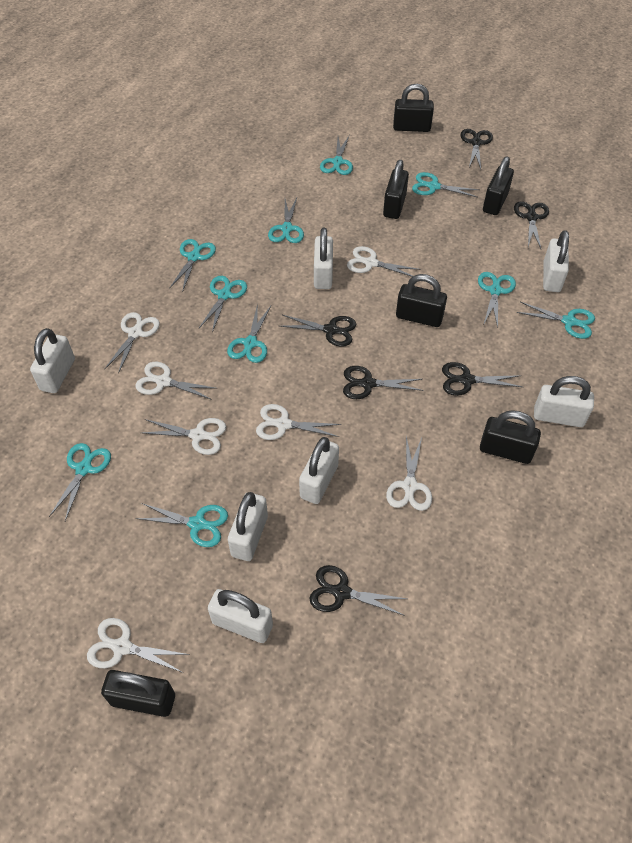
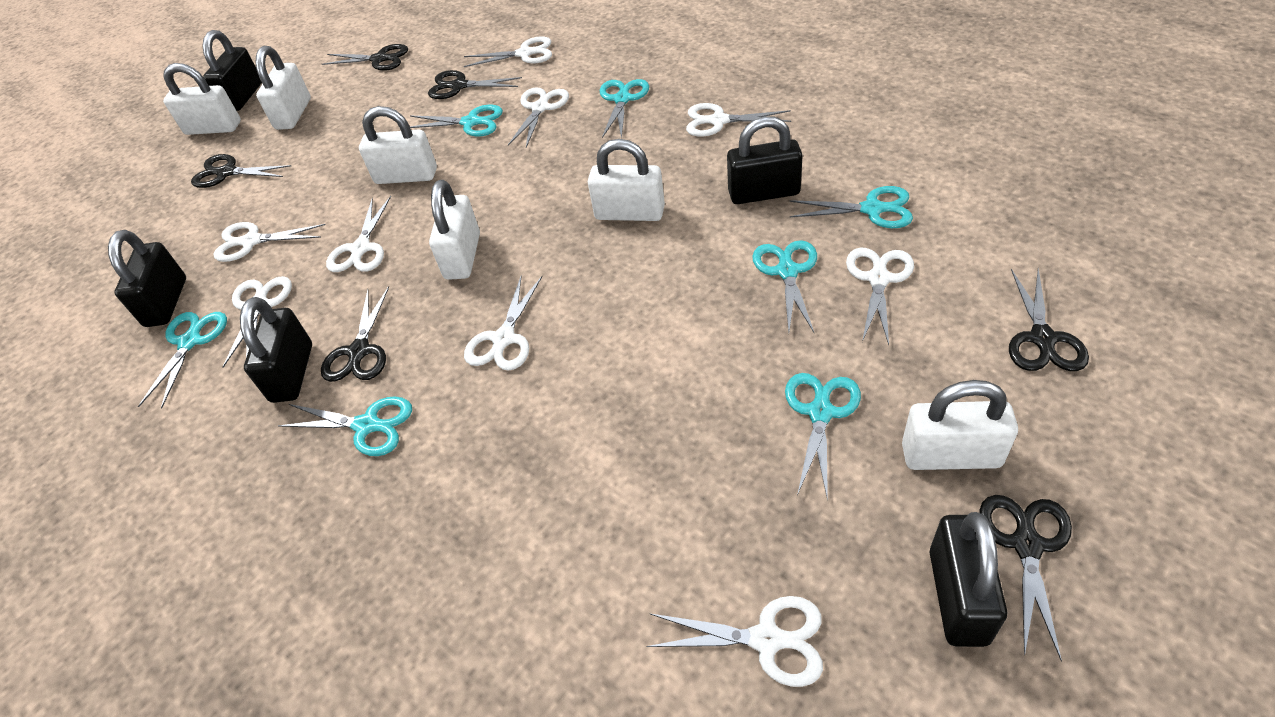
black padlock: 6 -> 5
turquoise scissors: 10 -> 7
white padlock: 7 -> 6
white scissors: 7 -> 9

